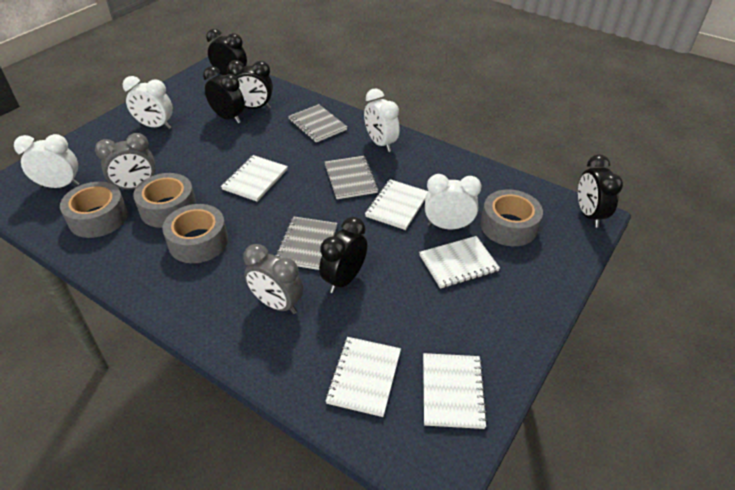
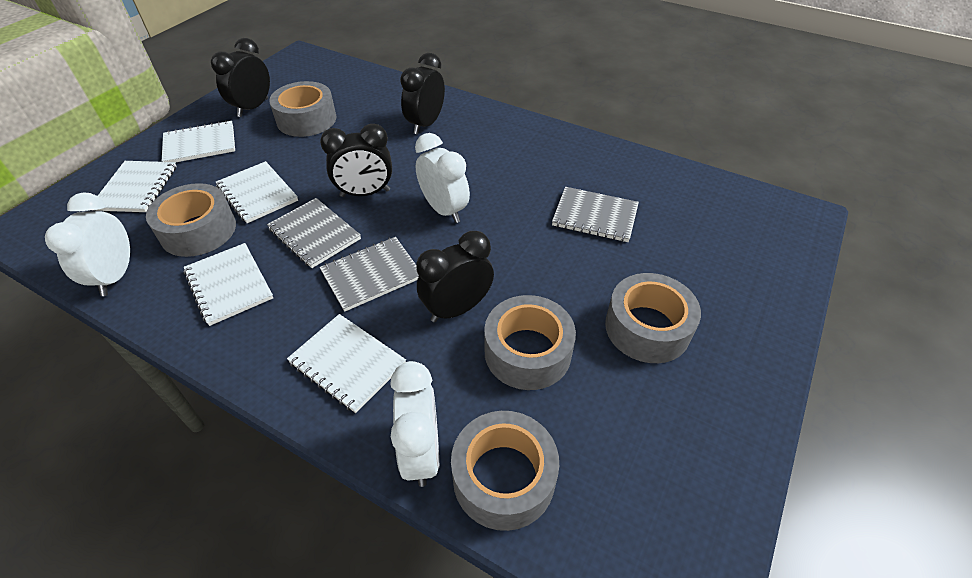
black clock: 5 -> 4
grey clock: 2 -> 0
grey tape: 4 -> 5
white clock: 4 -> 3

